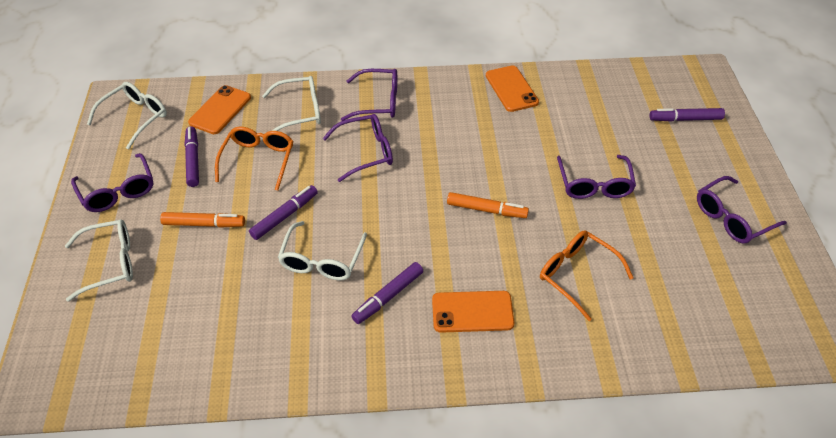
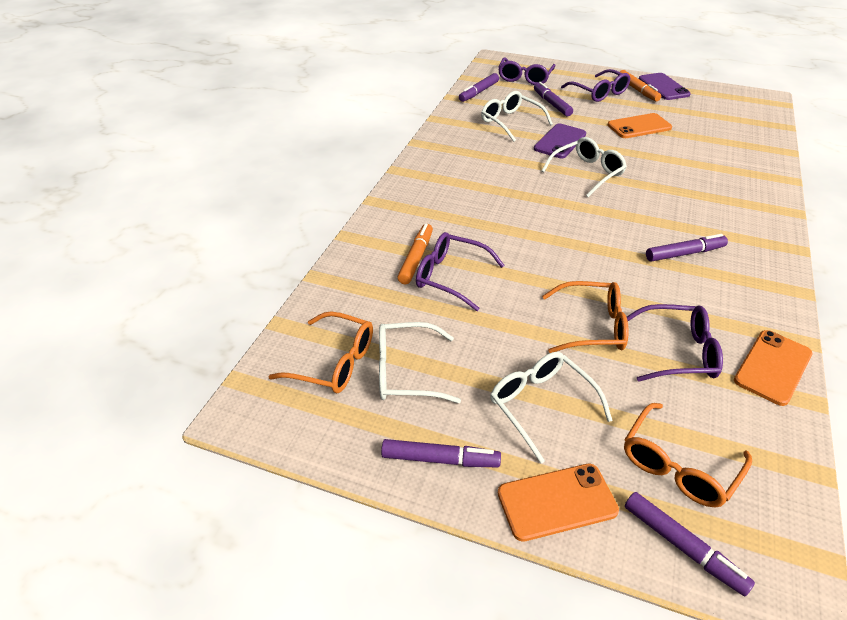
orange glasses: 2 -> 3
purple glasses: 5 -> 4
purple marker: 4 -> 5
purple phone: 0 -> 2

